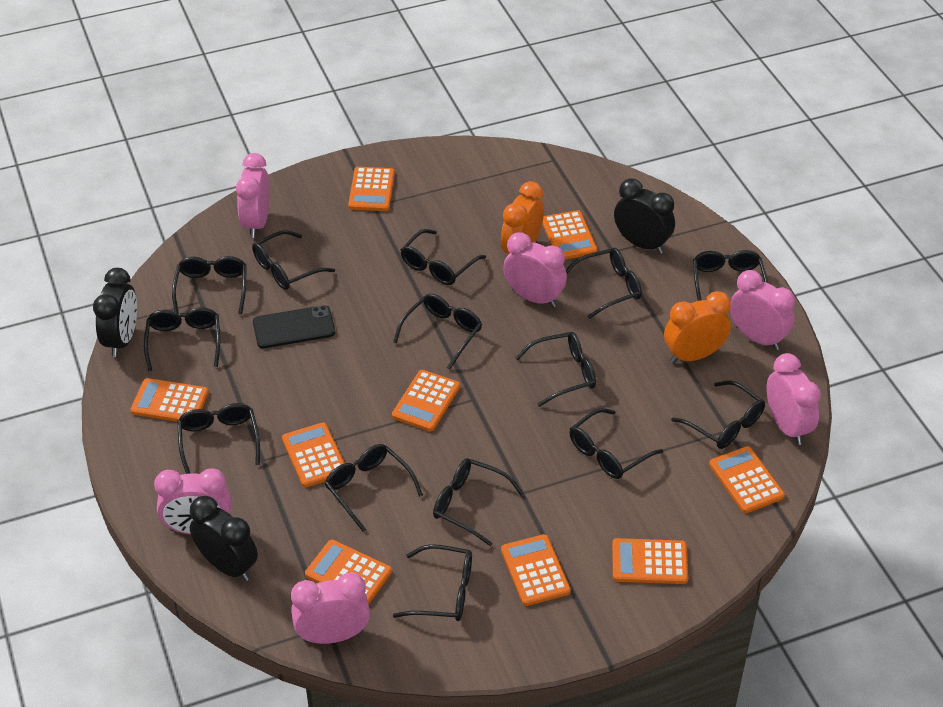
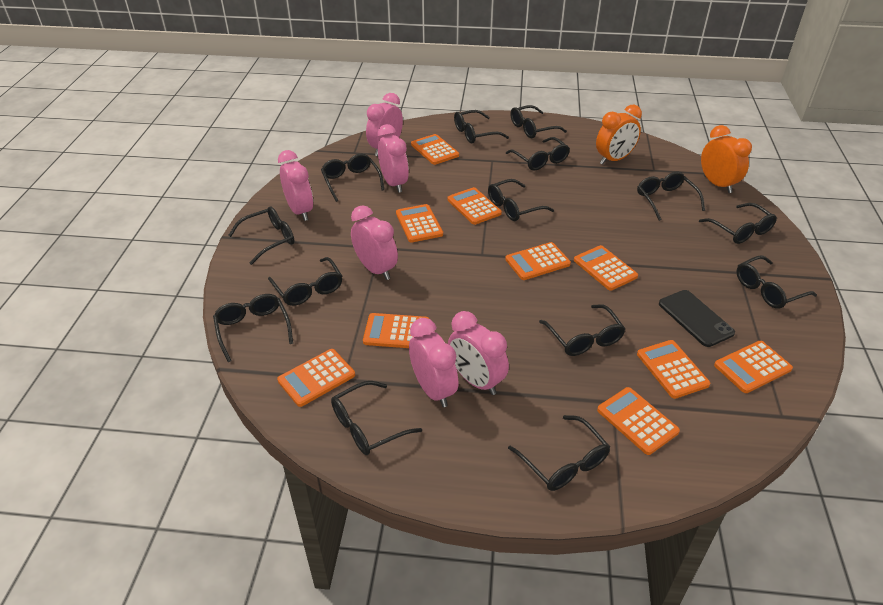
black clock: 3 -> 0
orange calculator: 9 -> 10

